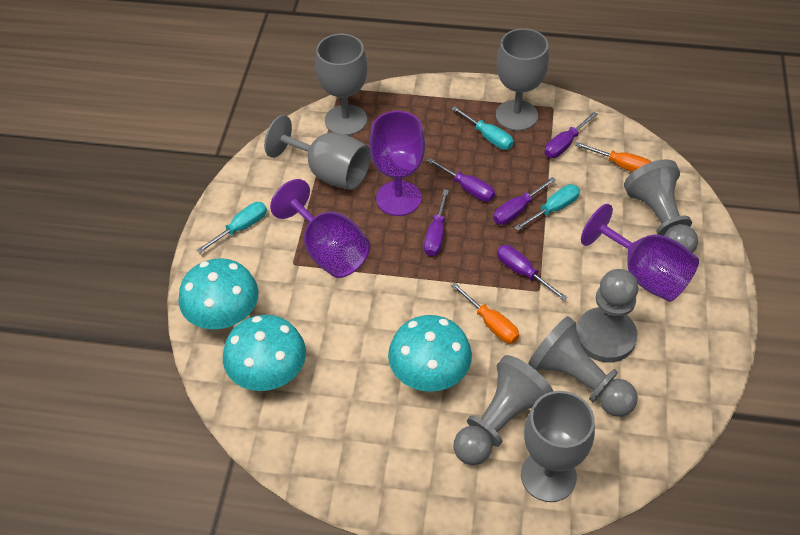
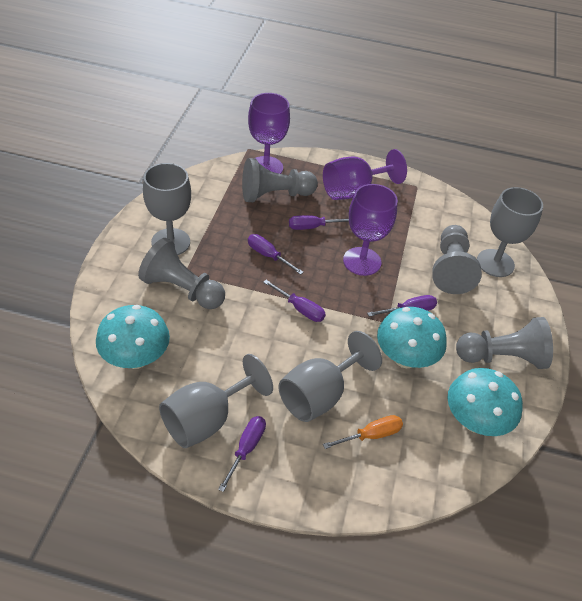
orange screwdriver: 2 -> 1
turquoise screwdriver: 3 -> 0

